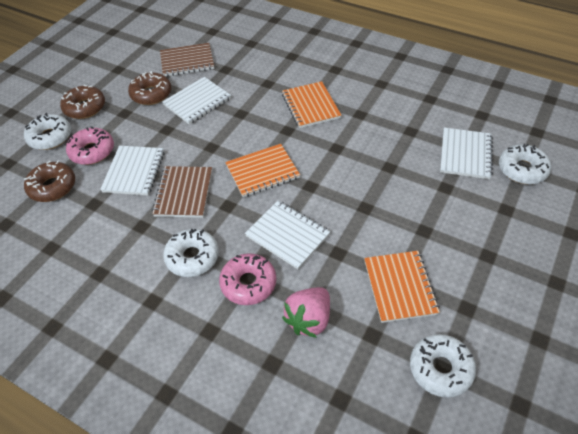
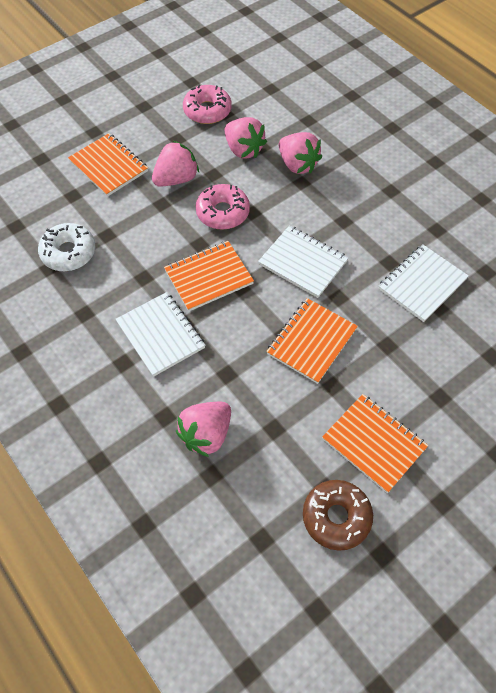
brown donut: 3 -> 1
brown notebook: 2 -> 0
orange notebook: 3 -> 4
pink strawberry: 1 -> 4
white donut: 4 -> 1
white notebook: 4 -> 3

